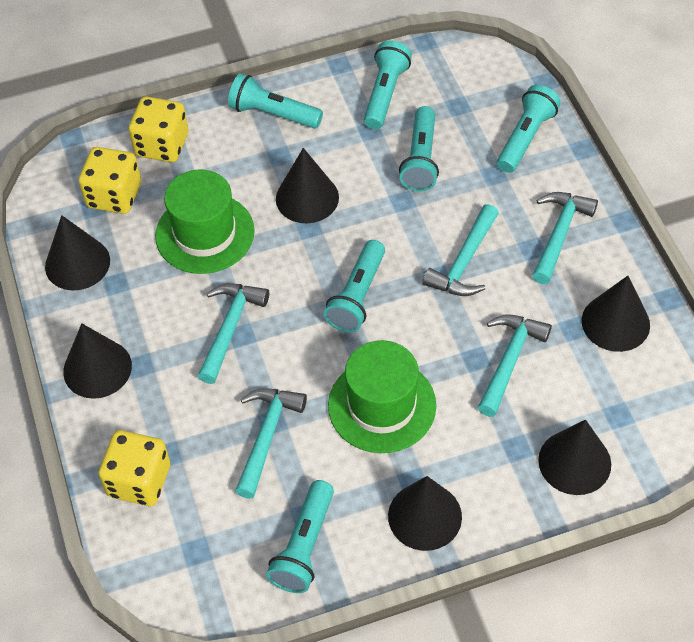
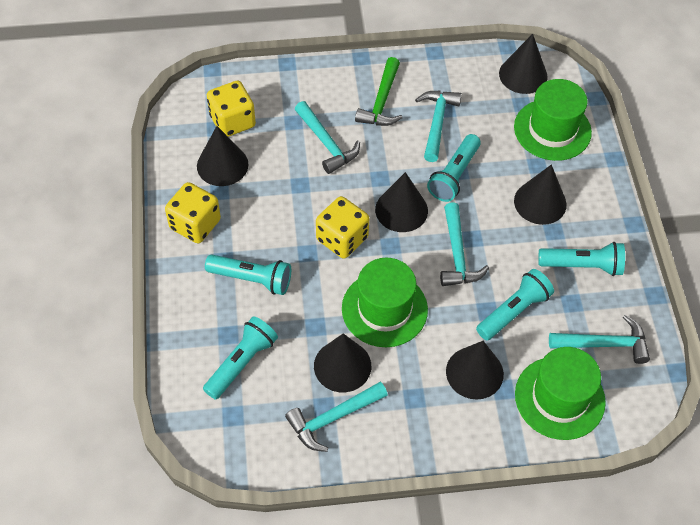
green hammer: 0 -> 1
green hat: 2 -> 3
turquoise flashlight: 6 -> 5

